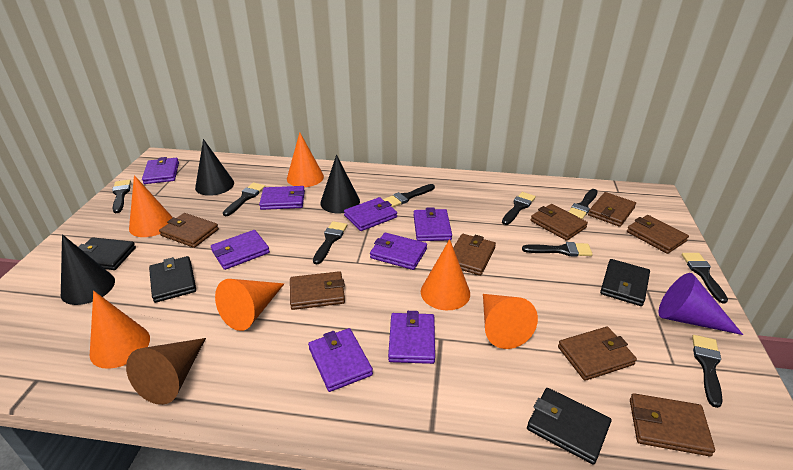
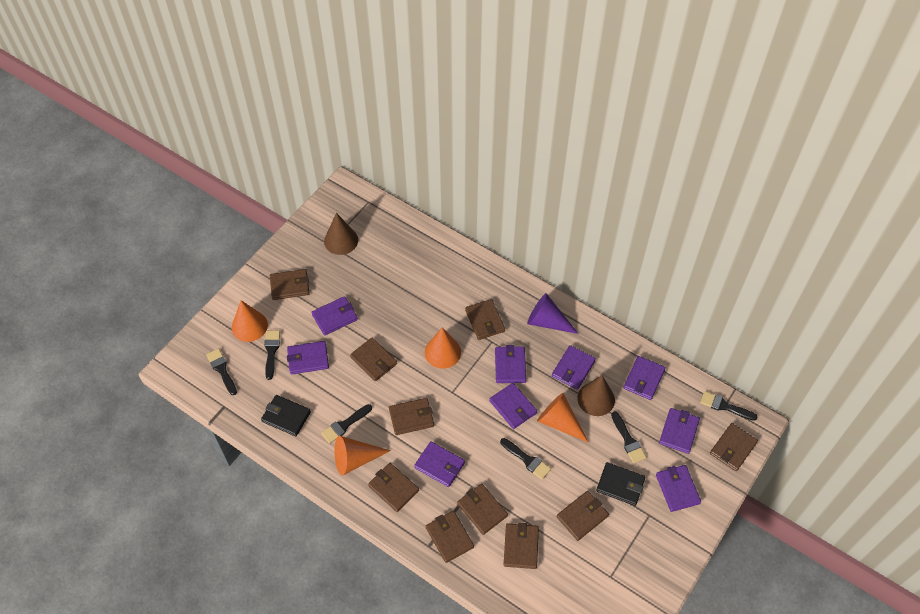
black brush: 9 -> 6
black cone: 3 -> 0
black wallet: 4 -> 2
brown cone: 1 -> 2
brown wallet: 8 -> 10
orange cone: 6 -> 4
purple wallet: 8 -> 9

